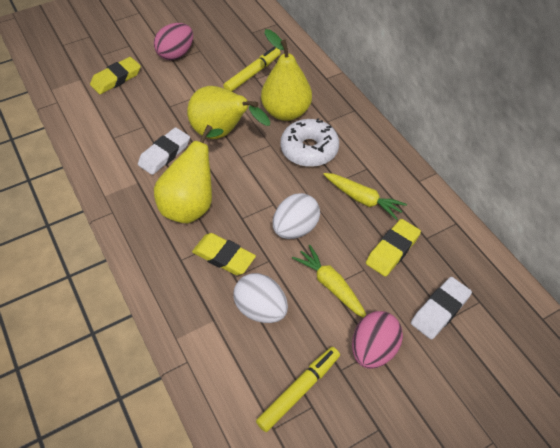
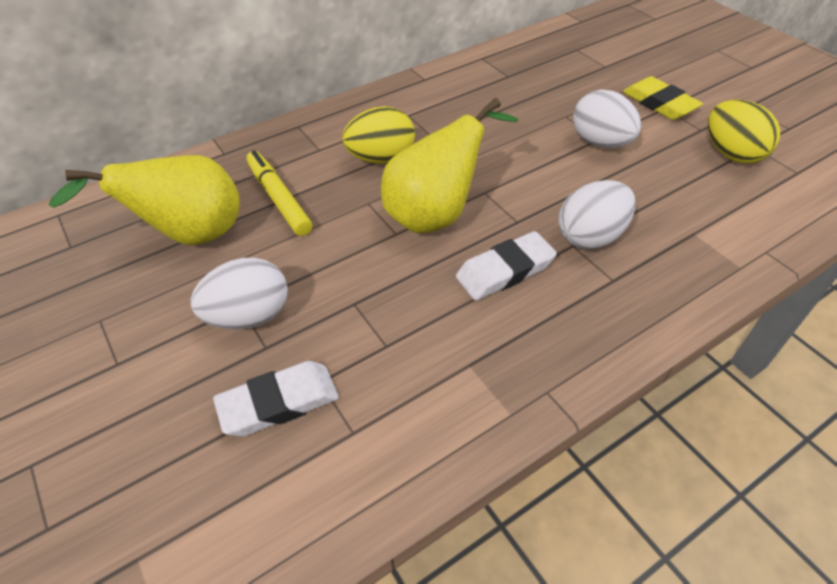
pink egg: 2 -> 0
white donut: 1 -> 0
white egg: 2 -> 3
yellow carrot: 2 -> 0
yellow egg: 0 -> 2
yellow eraser: 3 -> 1
yellow marker: 2 -> 1
yellow pear: 3 -> 2

